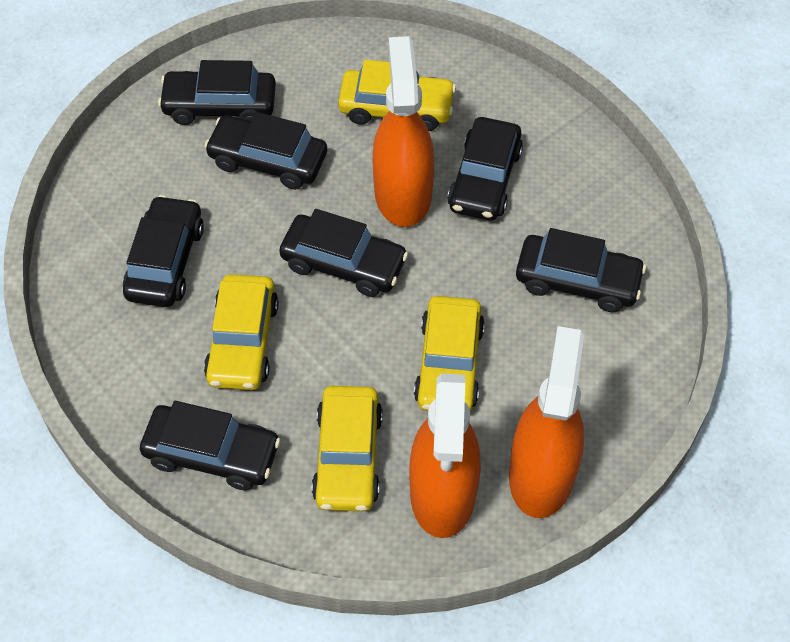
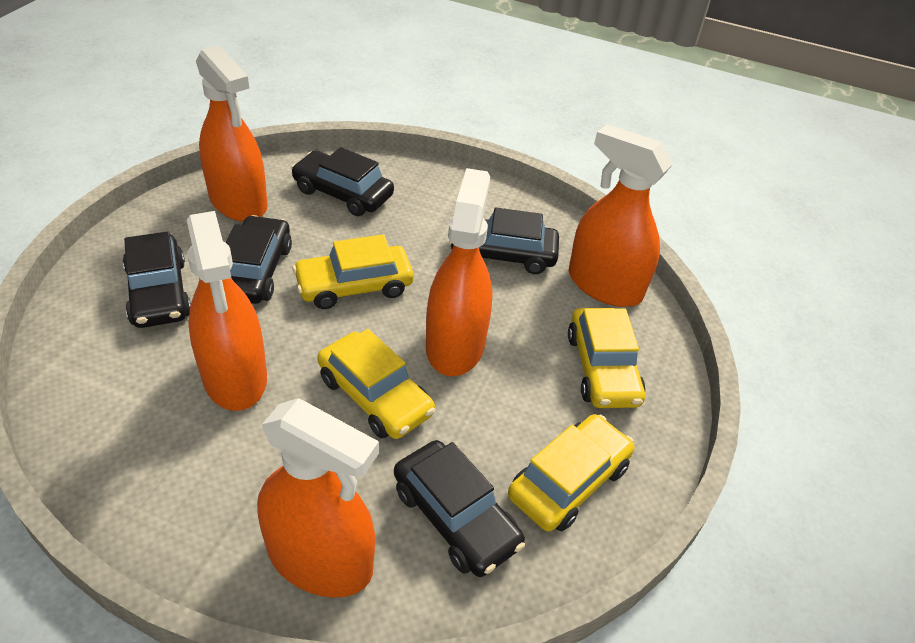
black car: 7 -> 5
orange spray bottle: 3 -> 5

